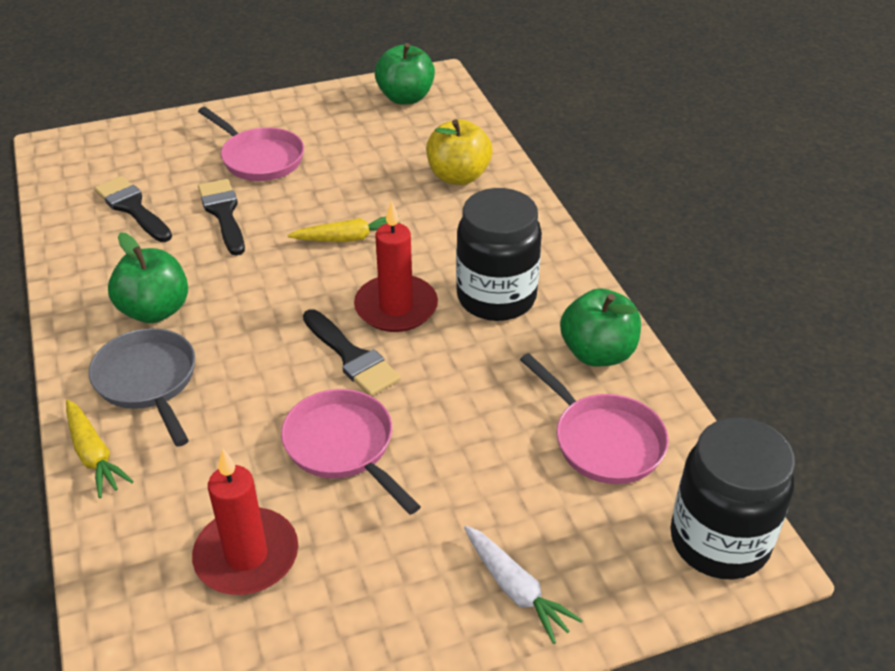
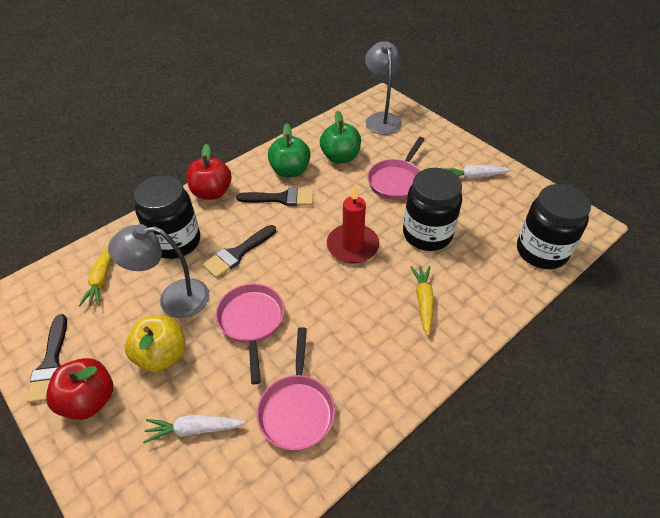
black jar: 2 -> 3
green apple: 3 -> 2
grey lamp: 0 -> 2
grey pan: 1 -> 0
red apple: 0 -> 2
red candle: 2 -> 1
white carrot: 1 -> 2

